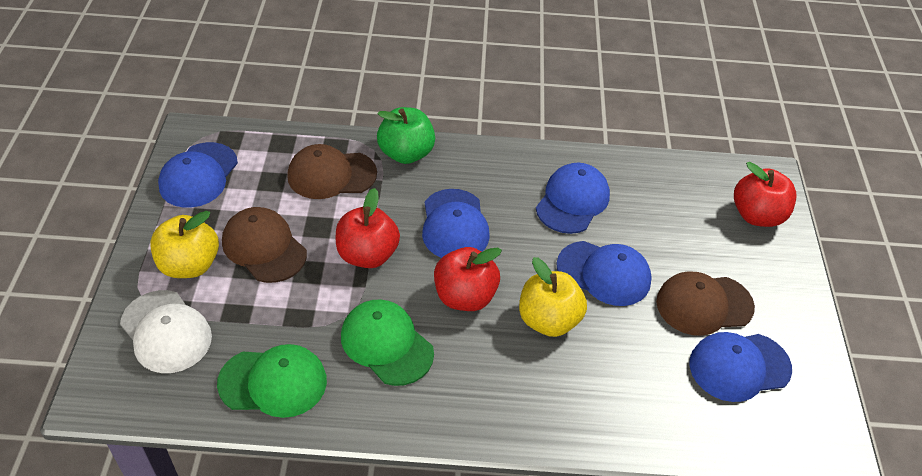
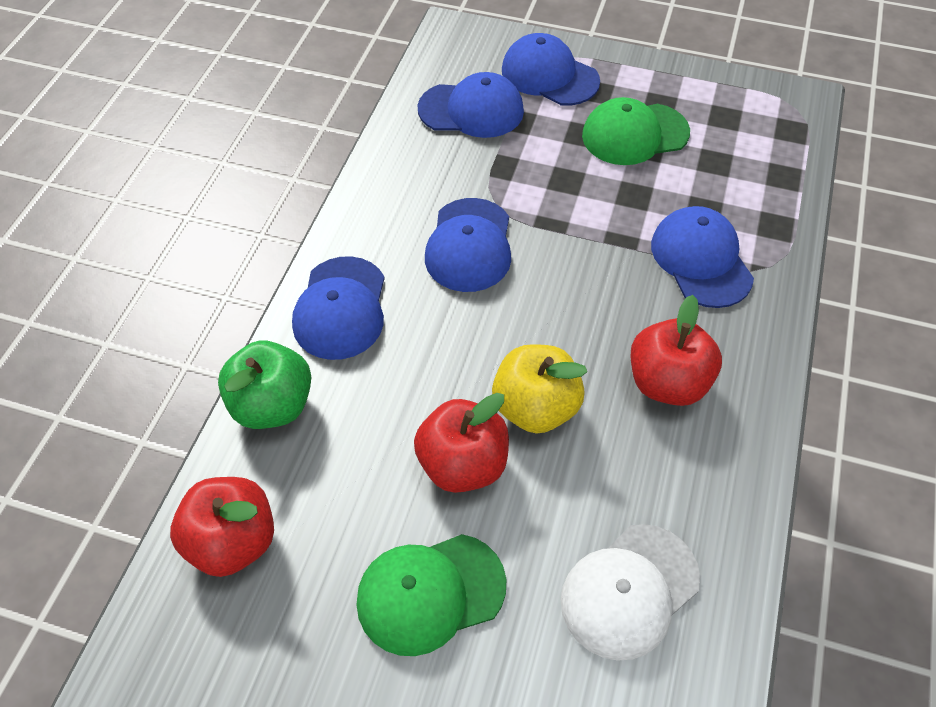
brown cap: 3 -> 0
yellow apple: 2 -> 1

